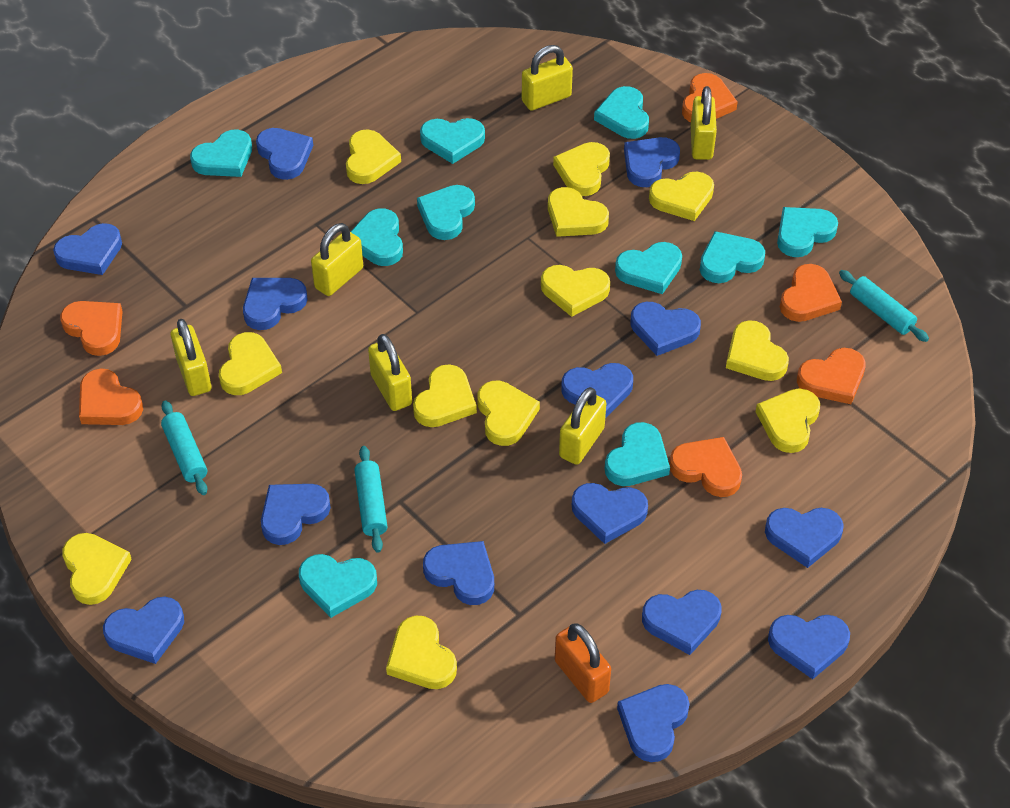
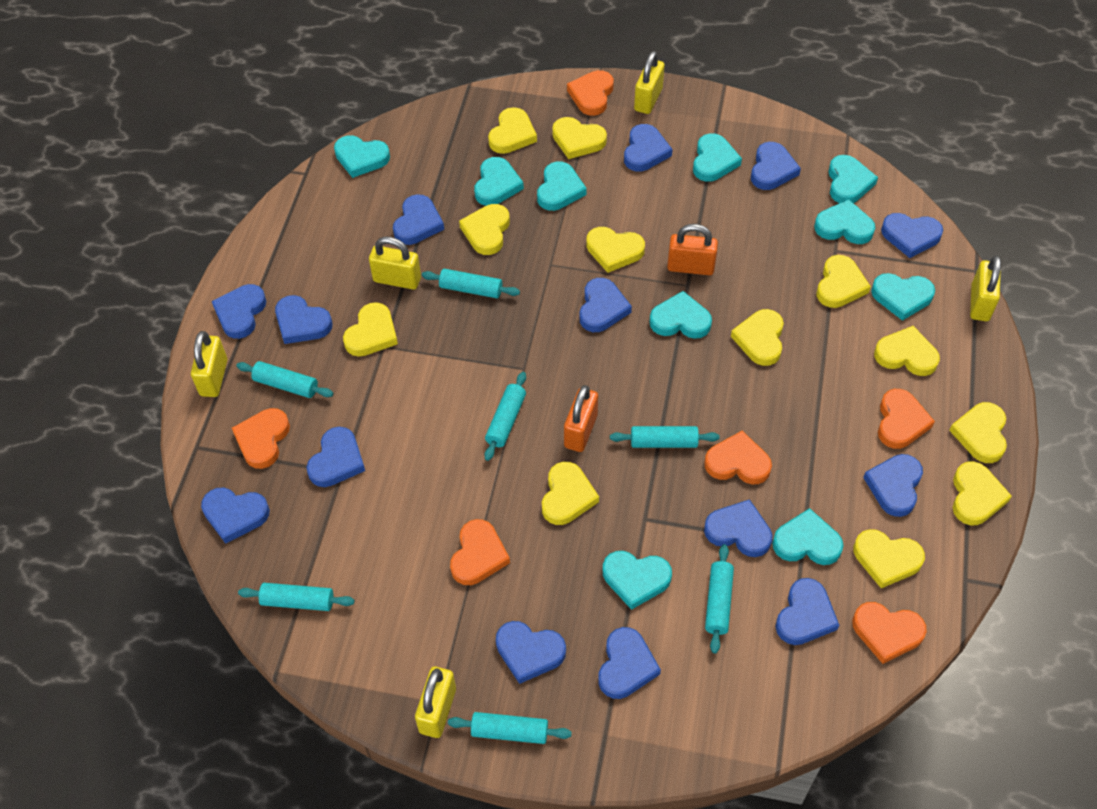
orange padlock: 1 -> 2
turquoise rolling pin: 3 -> 7
yellow padlock: 6 -> 5

